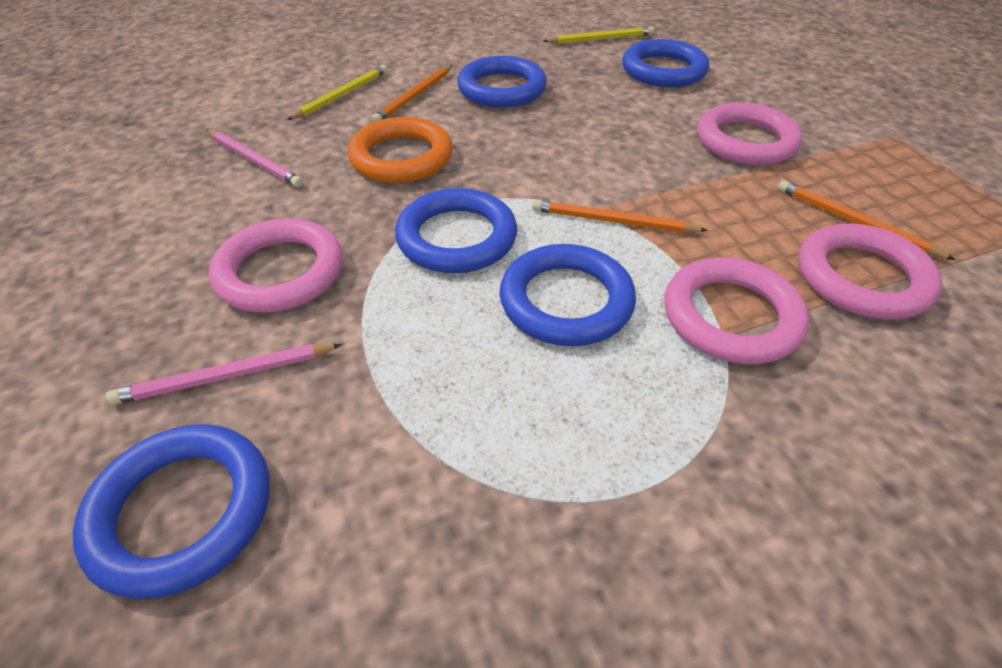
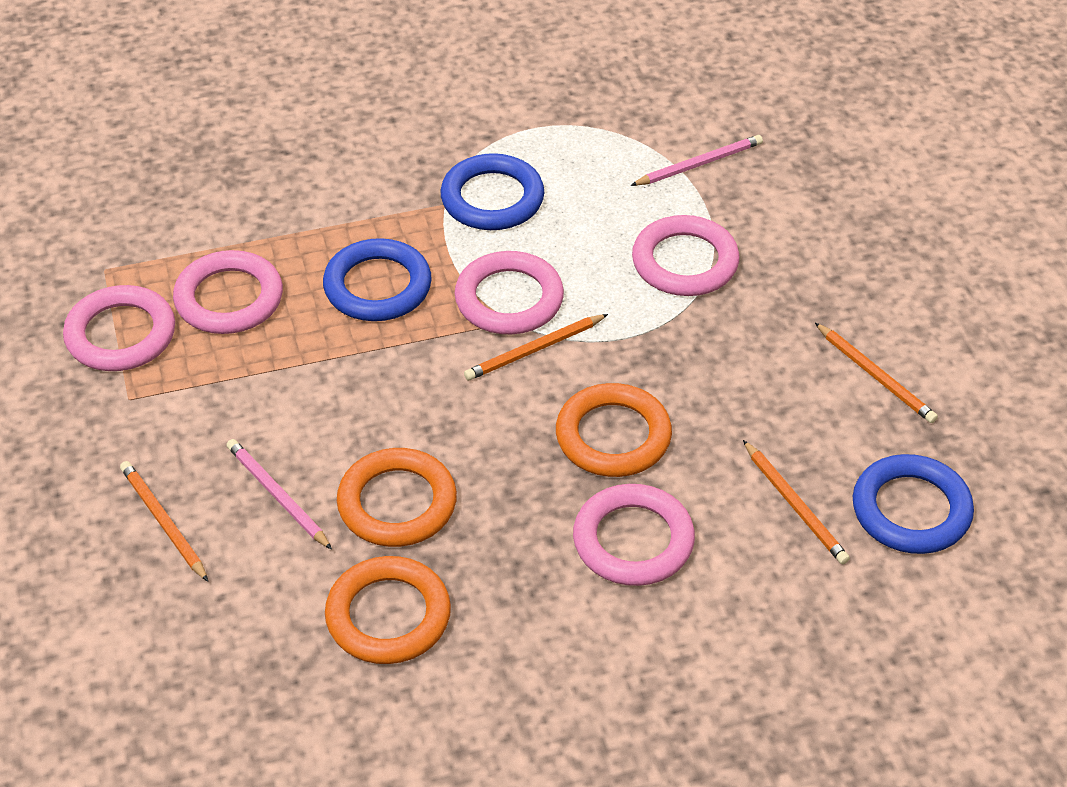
blue ring: 5 -> 3
orange pencil: 3 -> 4
orange ring: 1 -> 3
pink ring: 4 -> 5
yellow pencil: 2 -> 0

